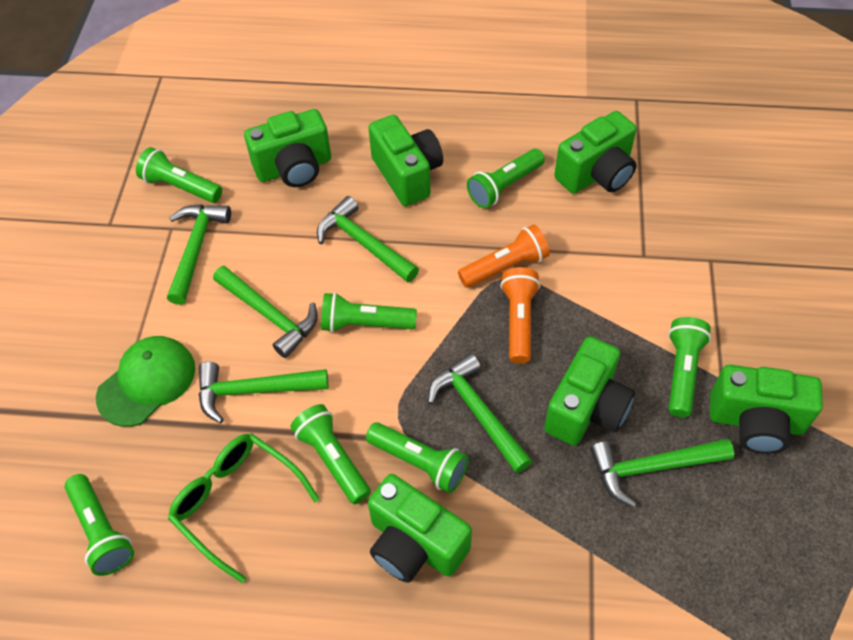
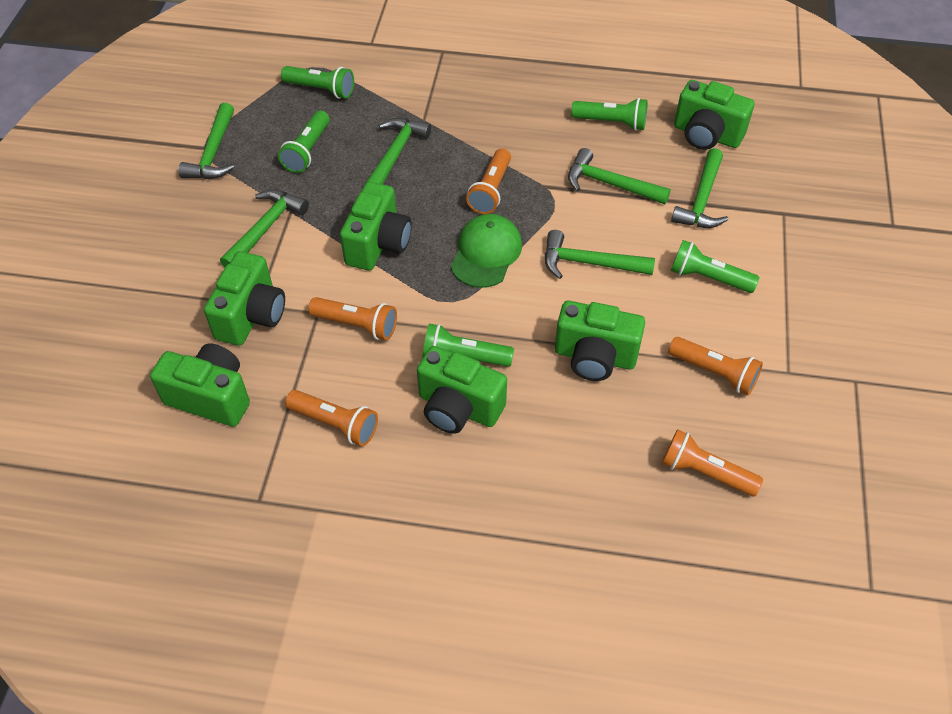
green flashlight: 7 -> 5
green glasses: 1 -> 0
orange flashlight: 2 -> 5

